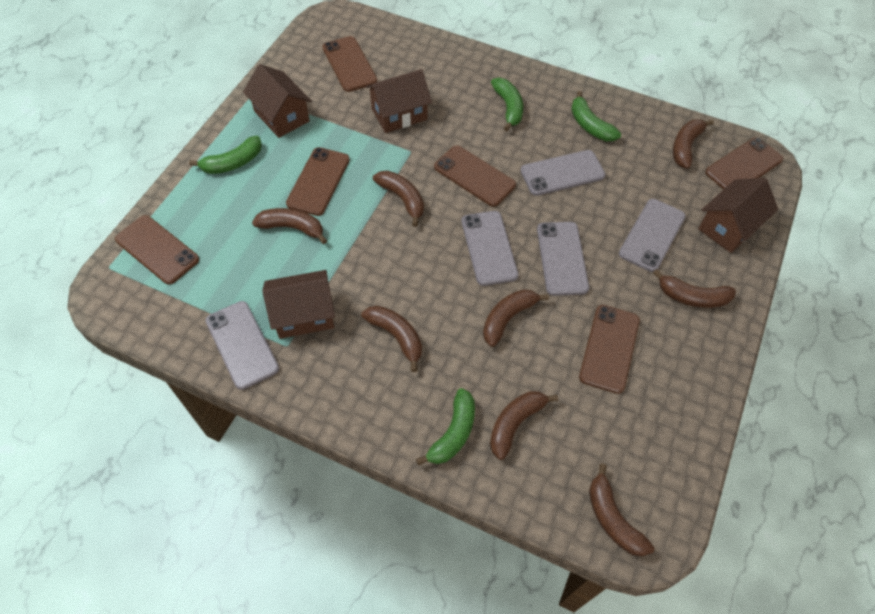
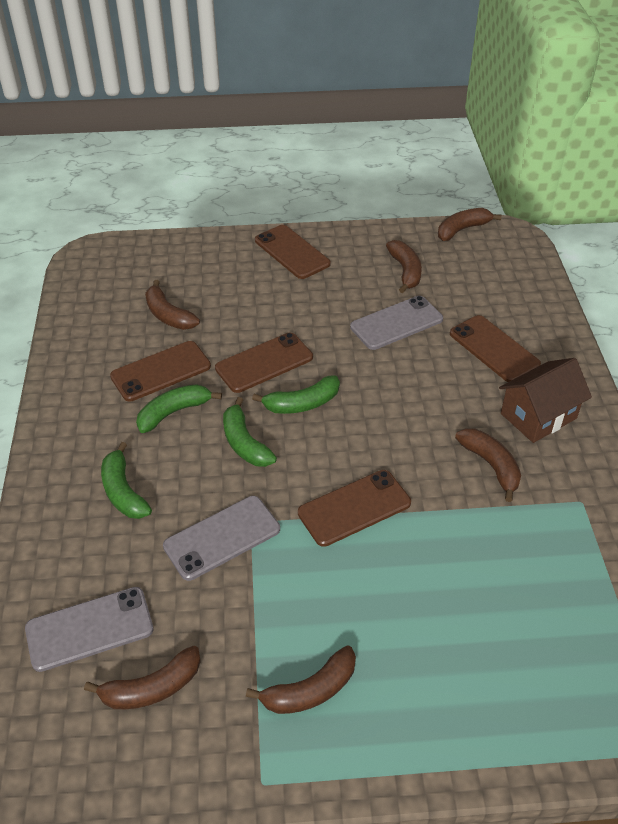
brown banana: 8 -> 6
brown house: 4 -> 1
brown phone: 6 -> 5
grey phone: 5 -> 3

